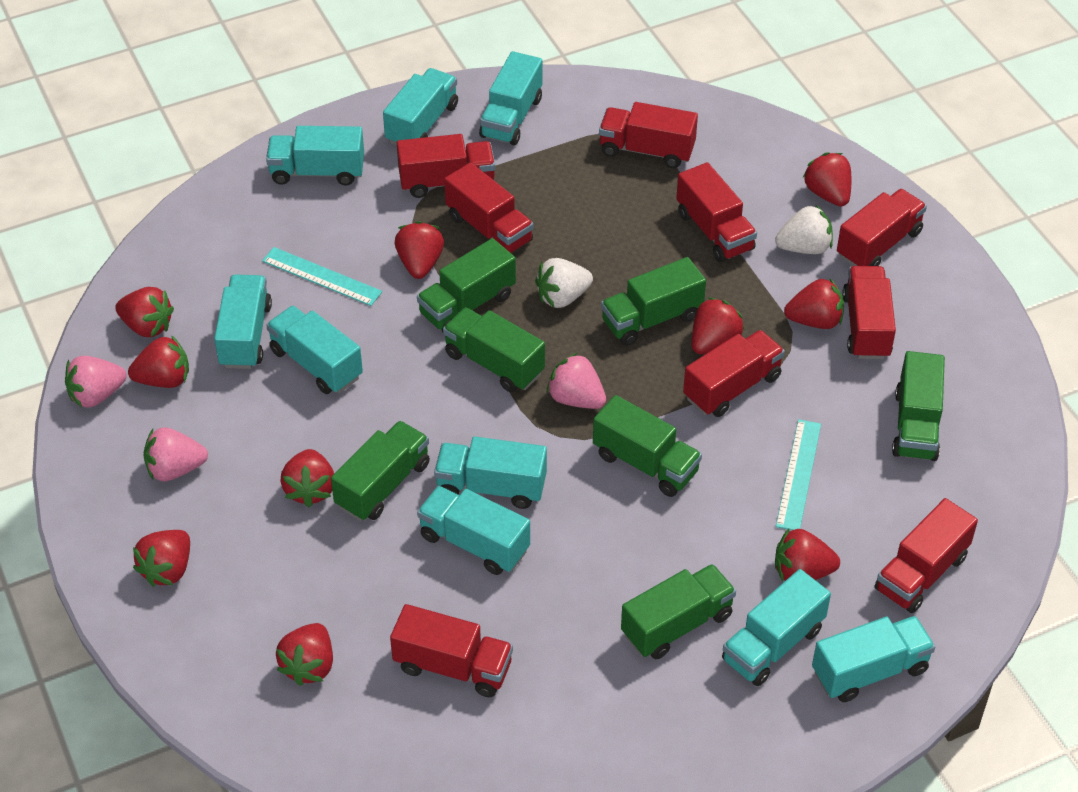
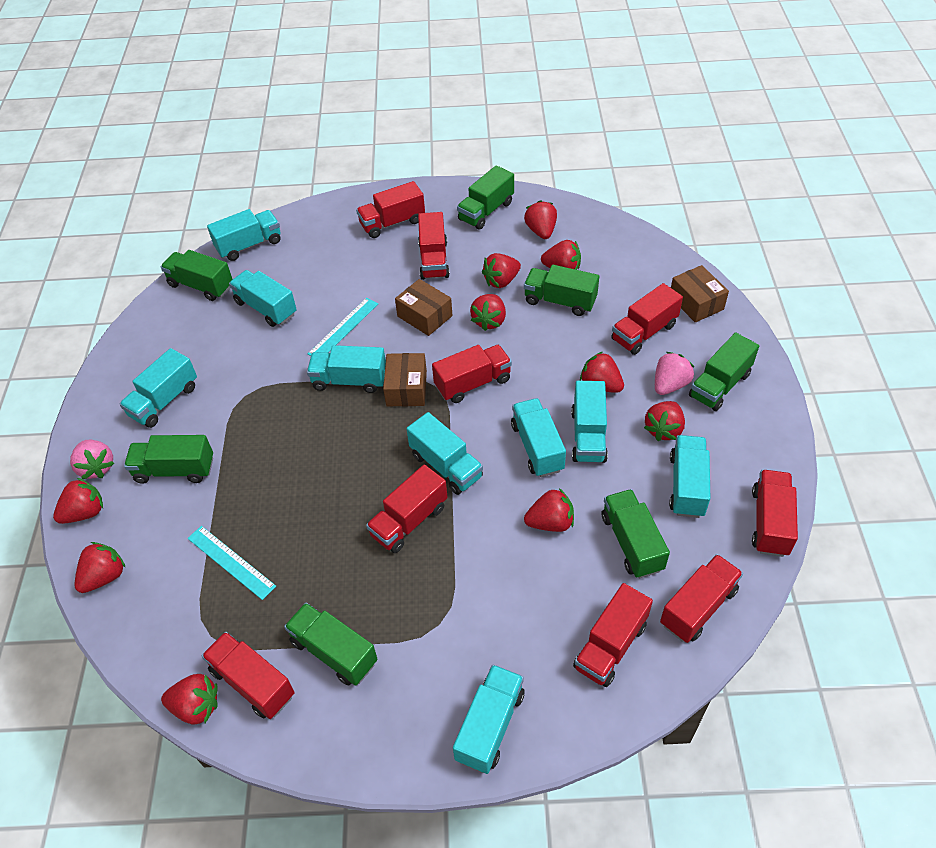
brown box: 0 -> 3
pink strawberry: 3 -> 2
white strawberry: 2 -> 0

